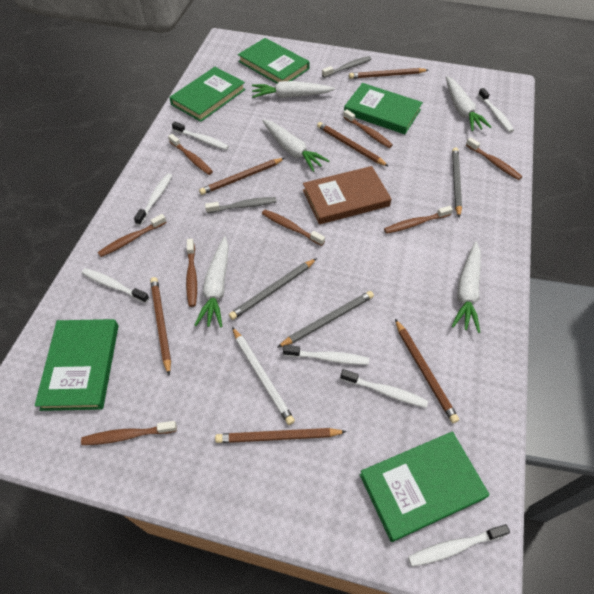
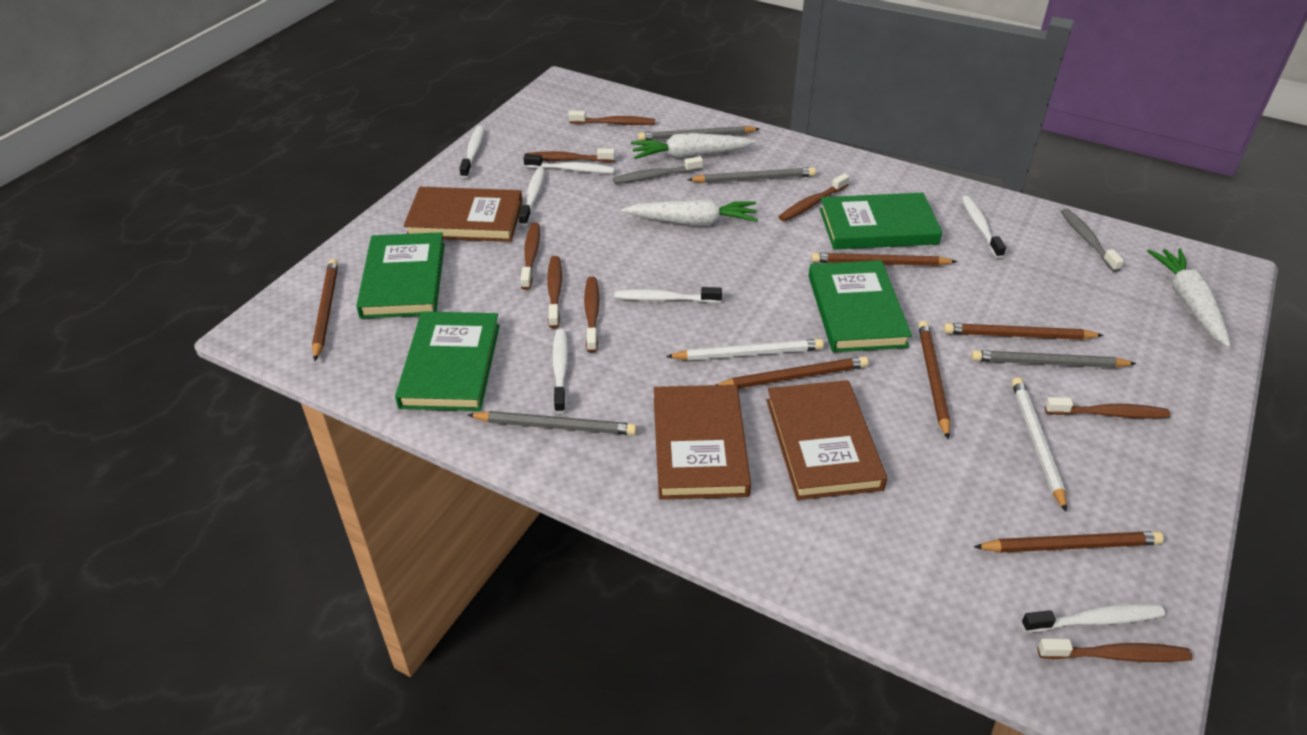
brown book: 1 -> 3
green book: 5 -> 4
grey pencil: 3 -> 4
white carrot: 5 -> 3
white pencil: 1 -> 2

